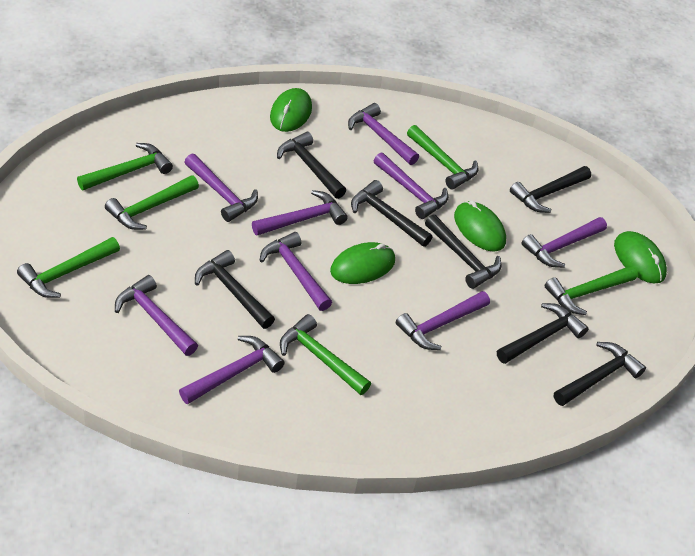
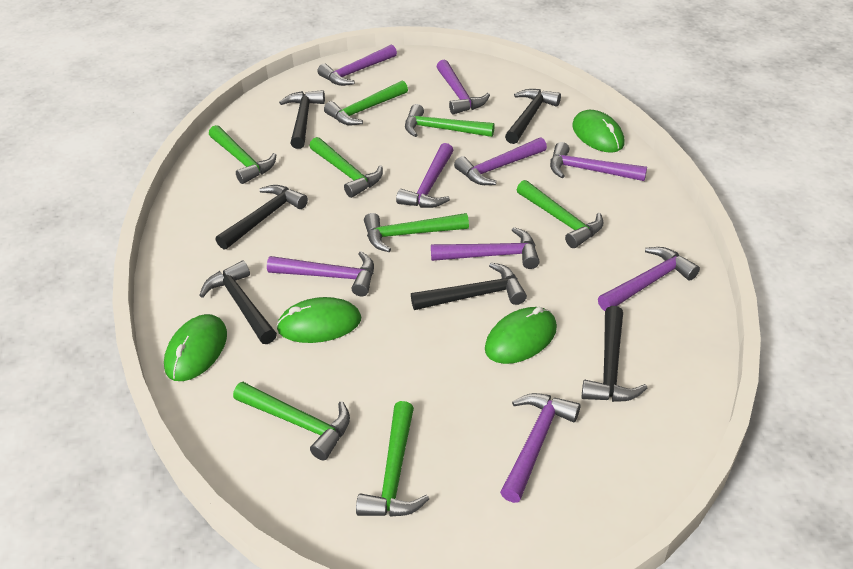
black hammer: 7 -> 6
green hammer: 6 -> 8

